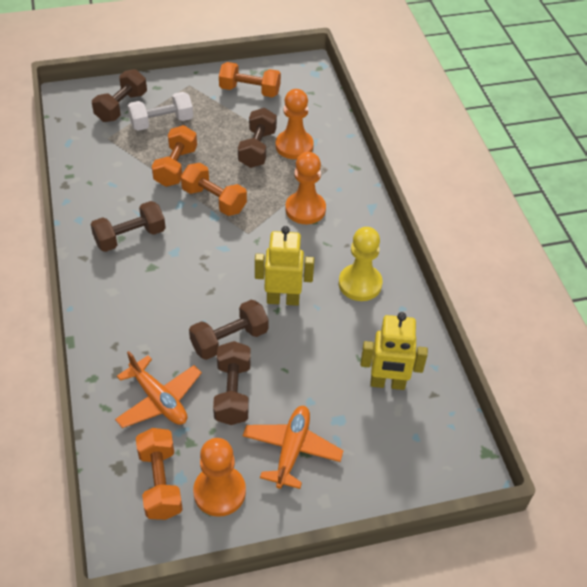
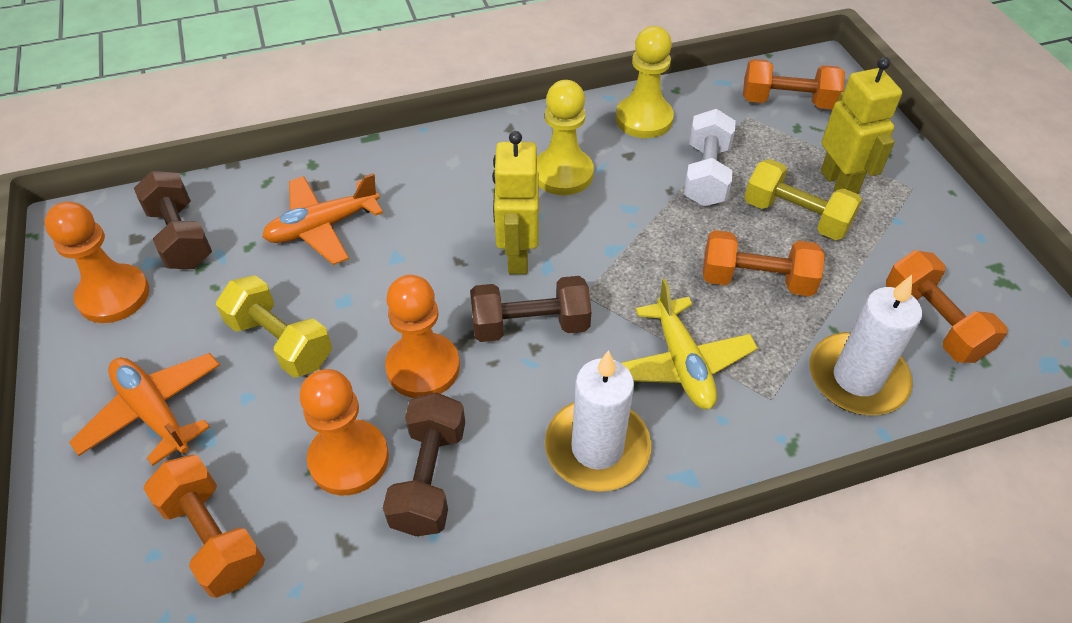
brown dumbbell: 5 -> 3
white candle: 0 -> 2
yellow dumbbell: 0 -> 2
yellow pawn: 1 -> 2
yellow plane: 0 -> 1

